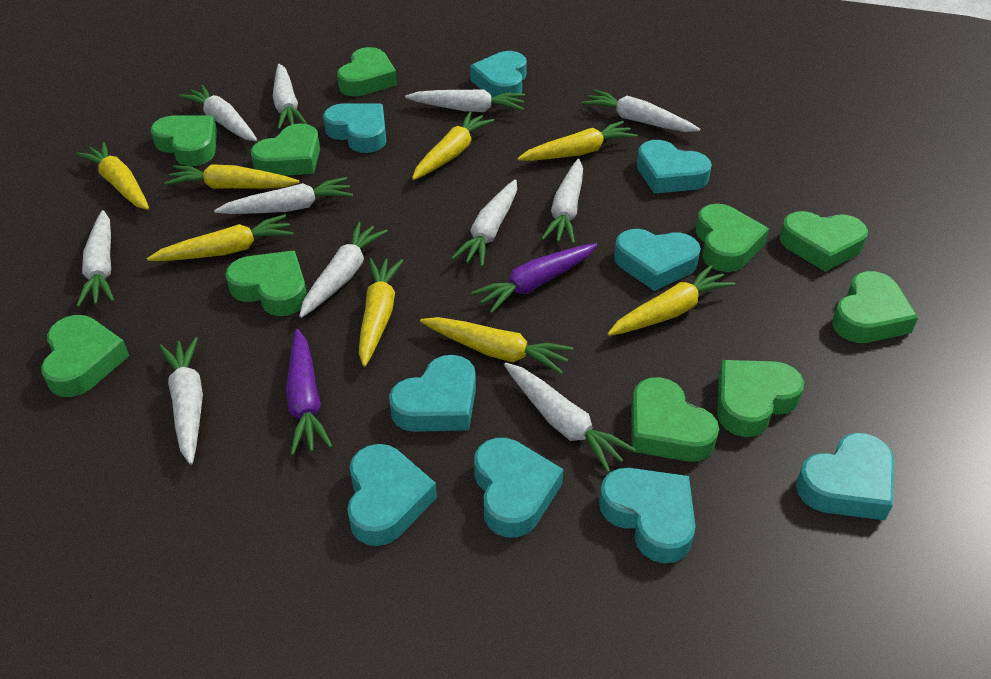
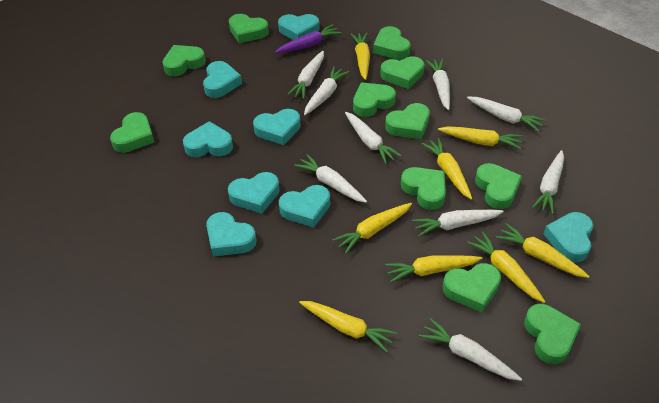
green heart: 10 -> 11
purple carrot: 2 -> 1
turquoise heart: 9 -> 8
white carrot: 11 -> 9

